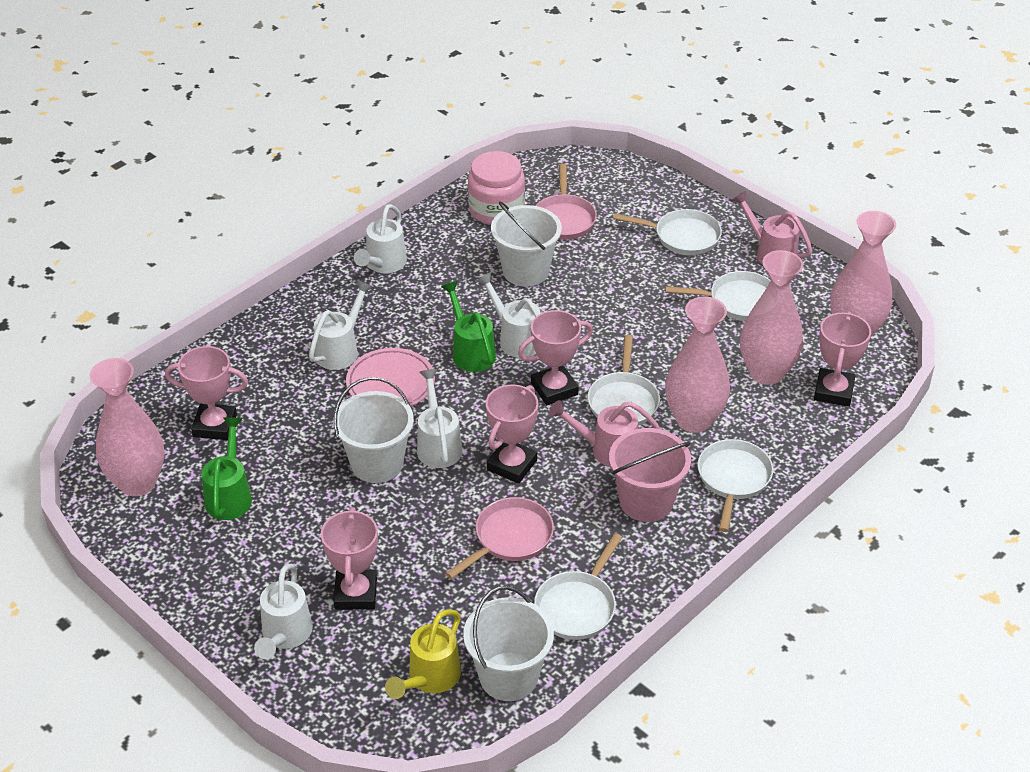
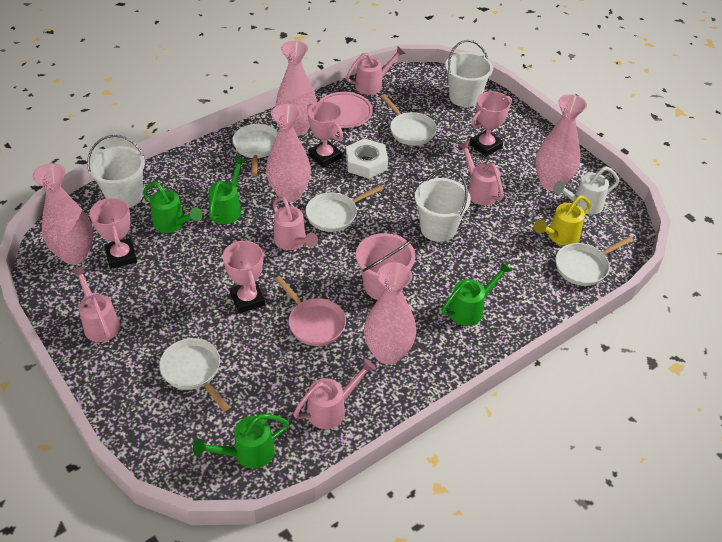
green watering can: 2 -> 4
pink jar: 1 -> 0
pink pan: 2 -> 1
pink trophy: 5 -> 4
pink vase: 4 -> 5
pink watering can: 2 -> 5
white nut: 0 -> 1
white watering can: 5 -> 1

